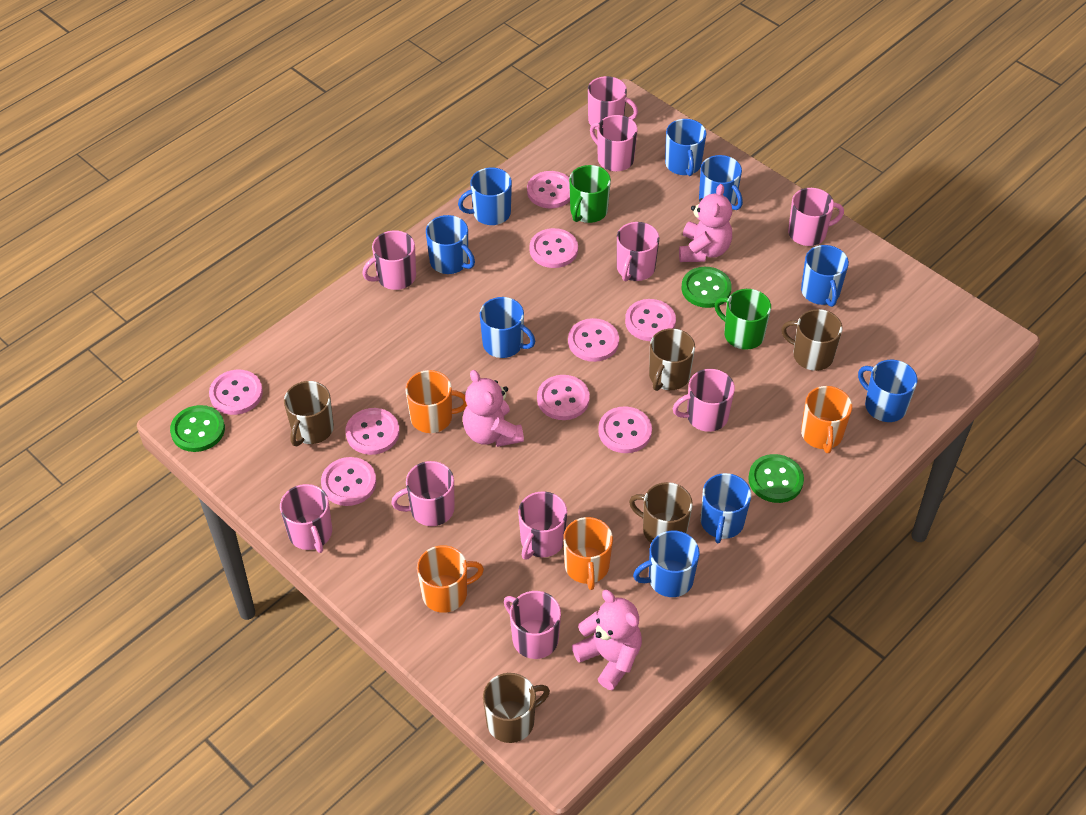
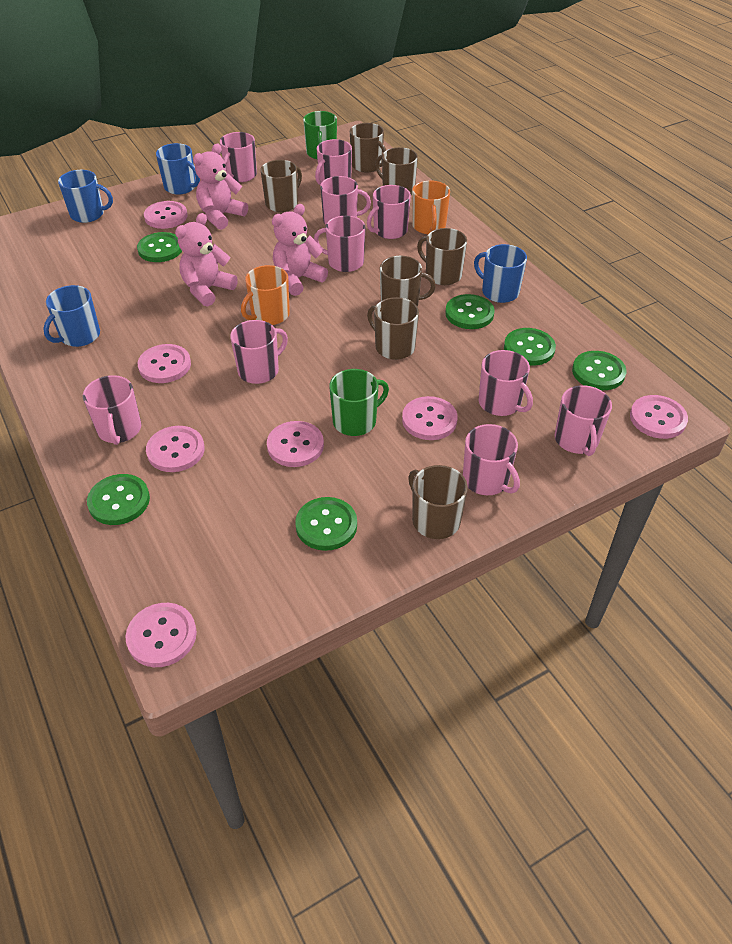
blue mug: 9 -> 4
brown mug: 5 -> 7
green button: 3 -> 6
orange mug: 4 -> 2
pink button: 9 -> 7

